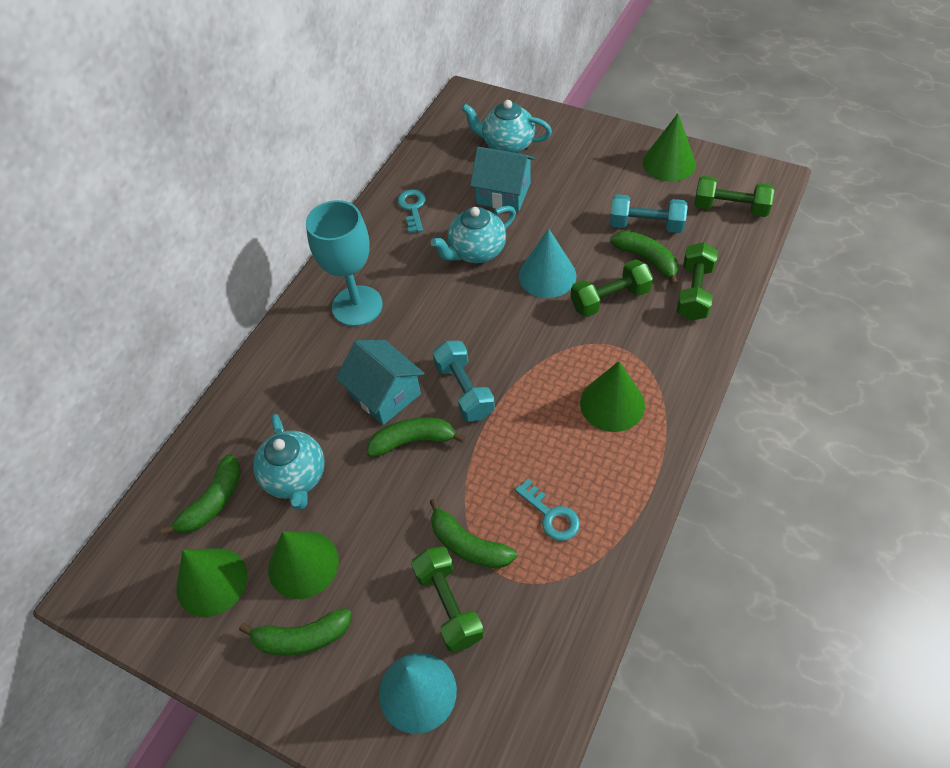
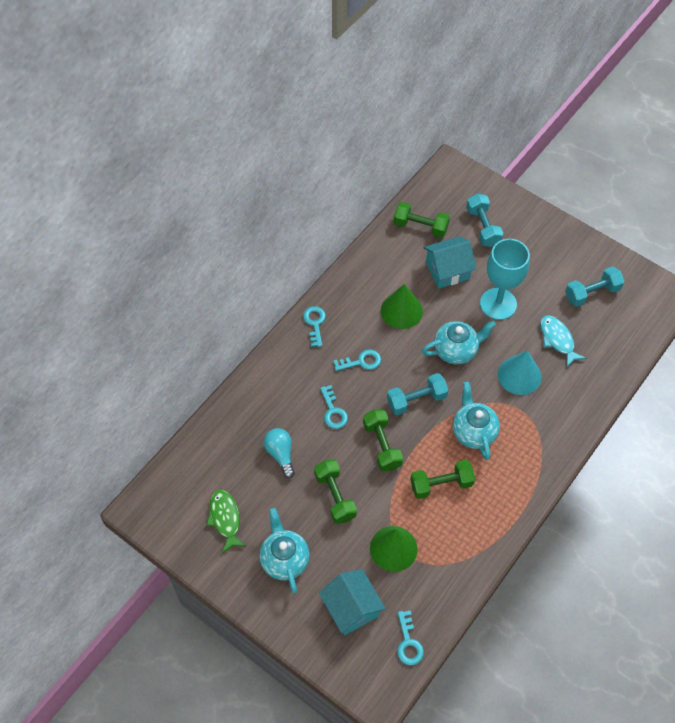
green banana: 5 -> 0
green cone: 4 -> 2
green fish: 0 -> 1
turquoise cone: 2 -> 1
turquoise dumbbell: 2 -> 3
turquoise fish: 0 -> 1
turquoise key: 2 -> 4
turquoise light bulb: 0 -> 1

